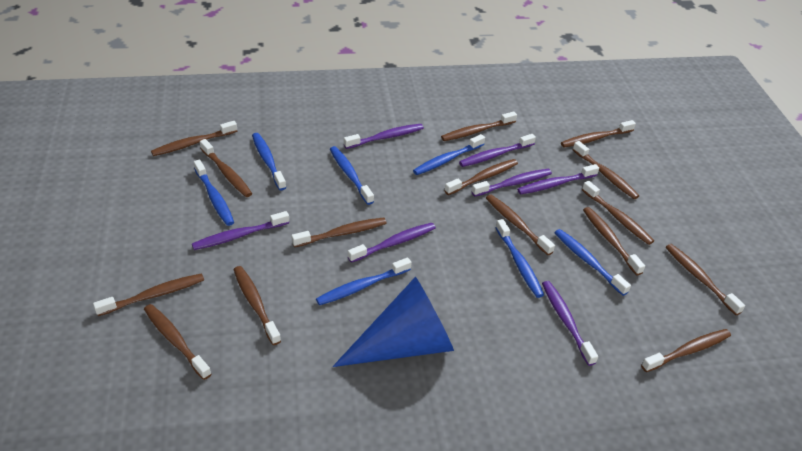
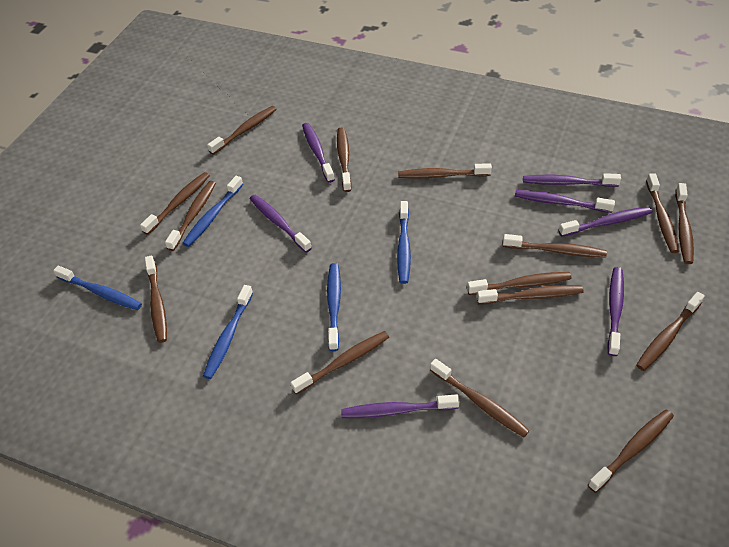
blue cone: 1 -> 0
blue toothbrush: 7 -> 5

